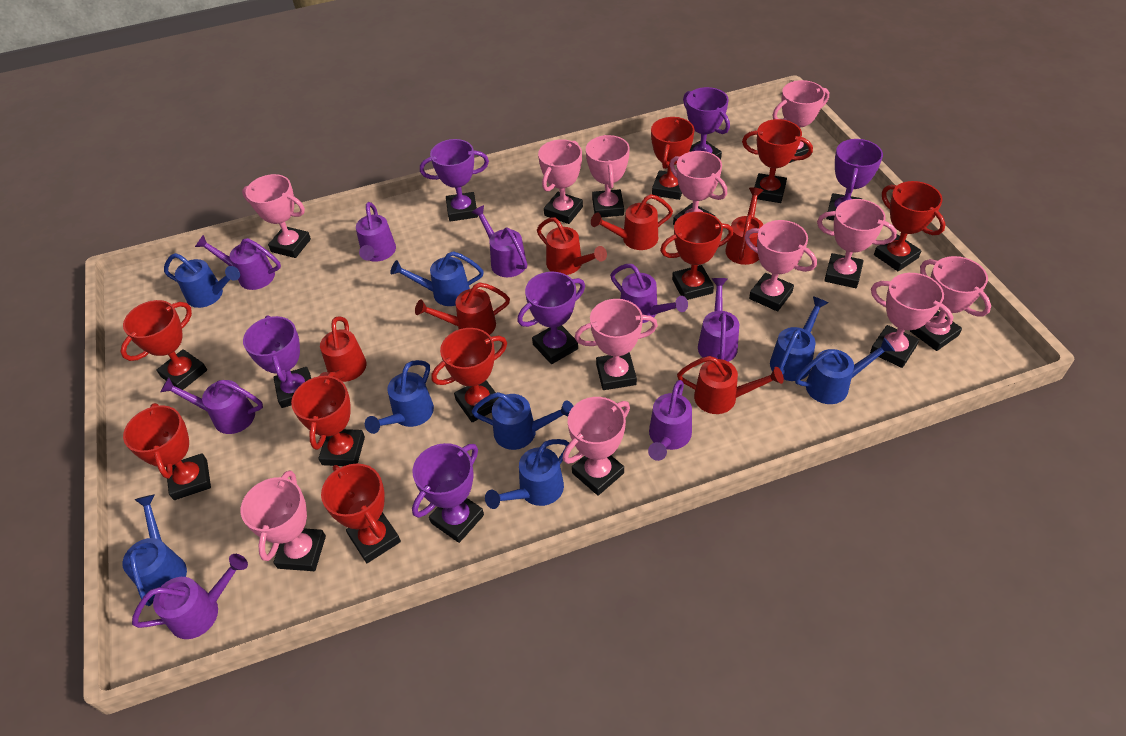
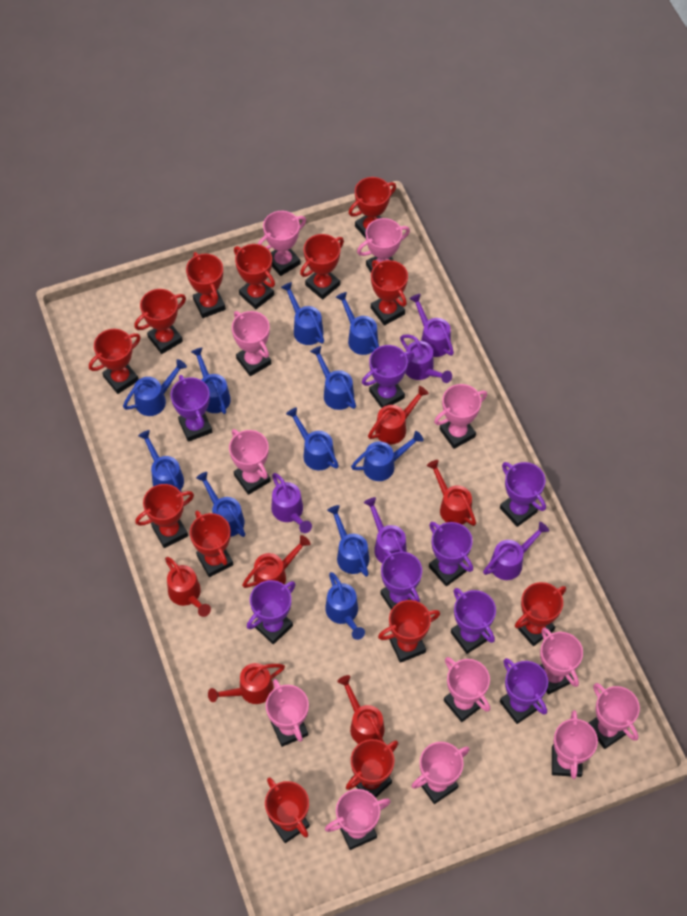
blue watering can: 8 -> 11
purple trophy: 6 -> 8
purple watering can: 8 -> 5
red trophy: 9 -> 13

